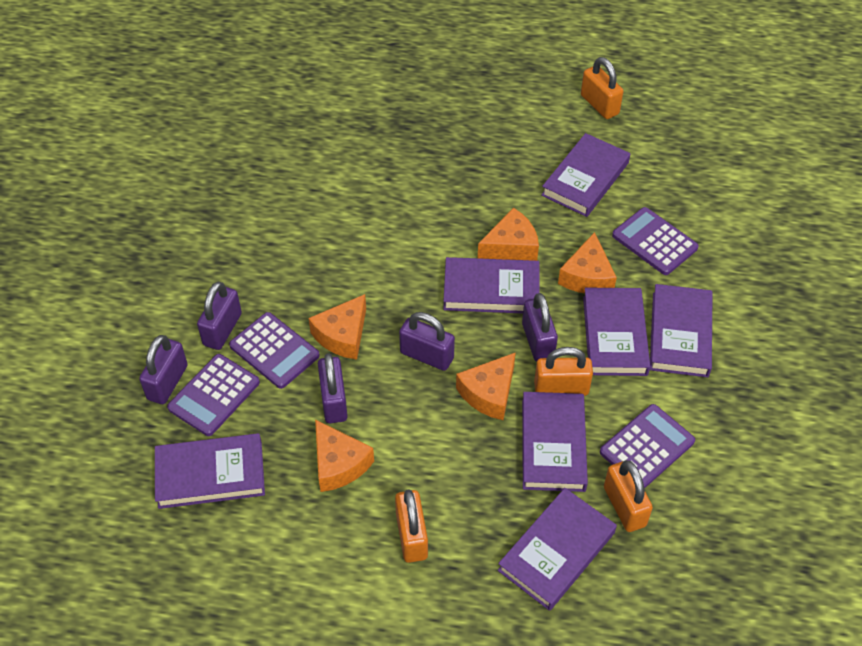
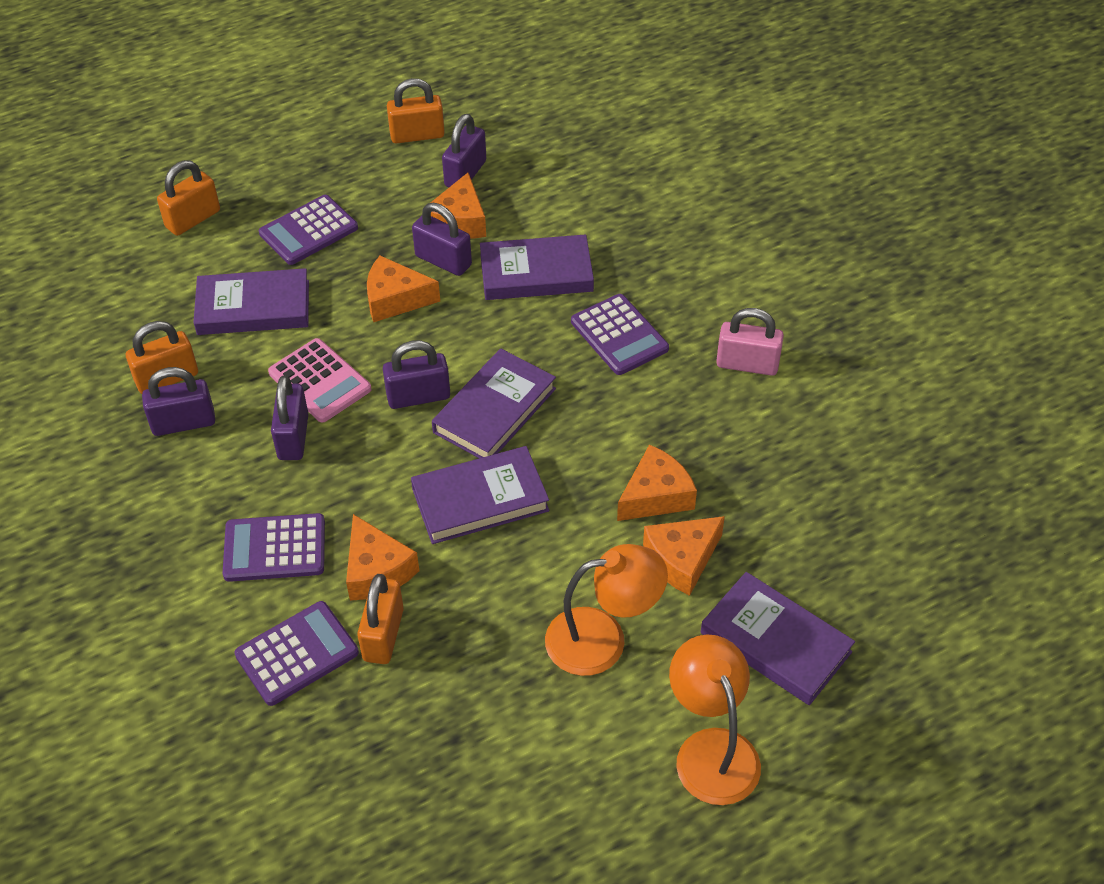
orange lamp: 0 -> 2
pink calculator: 0 -> 1
pink padlock: 0 -> 1
purple book: 7 -> 5

